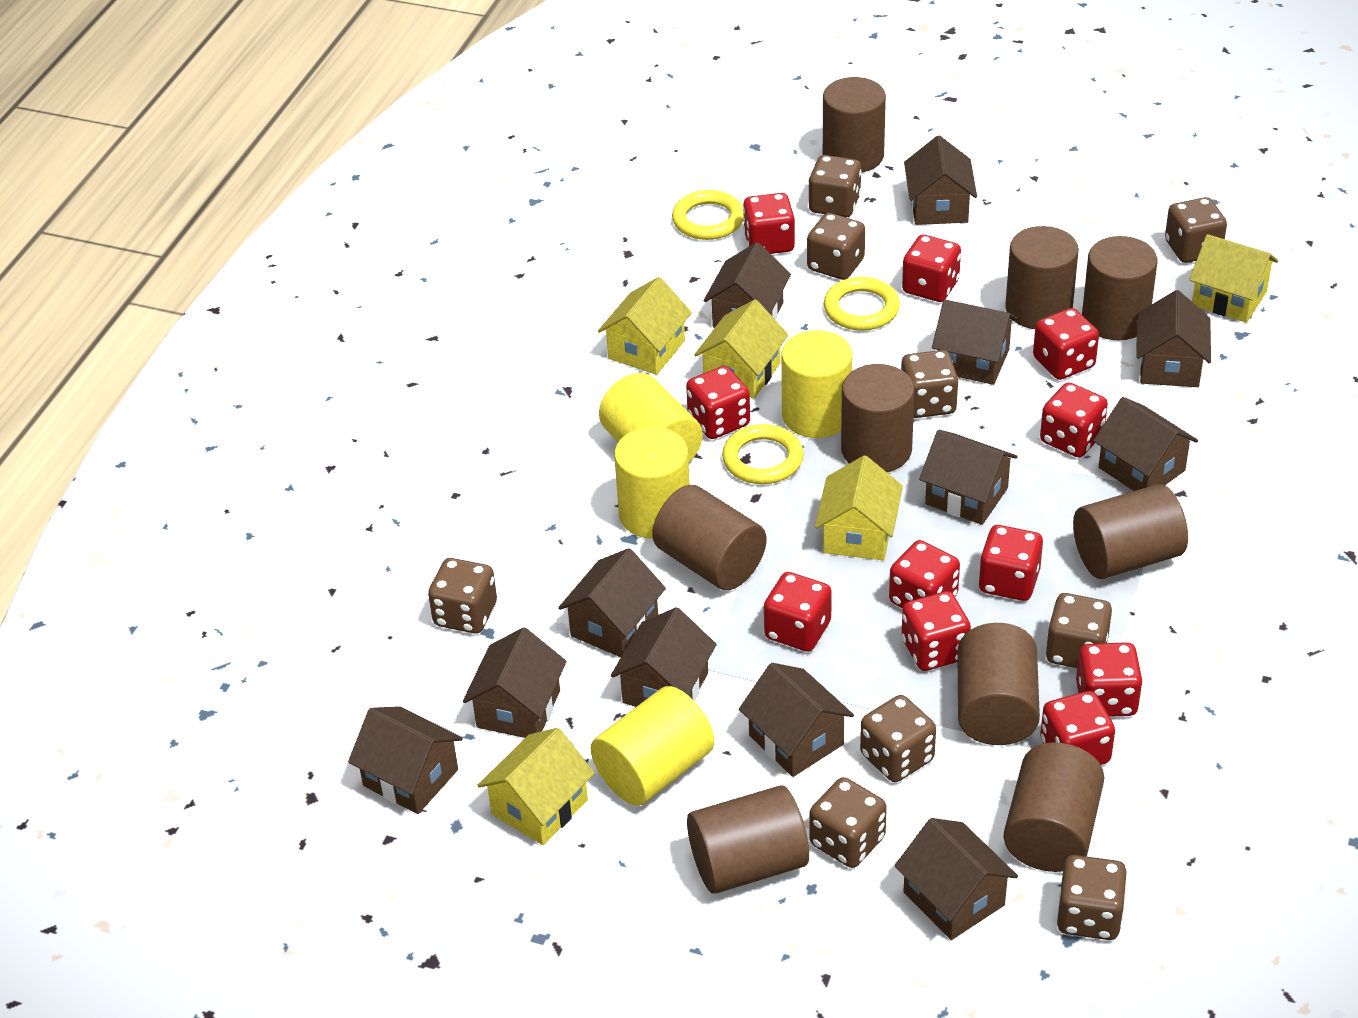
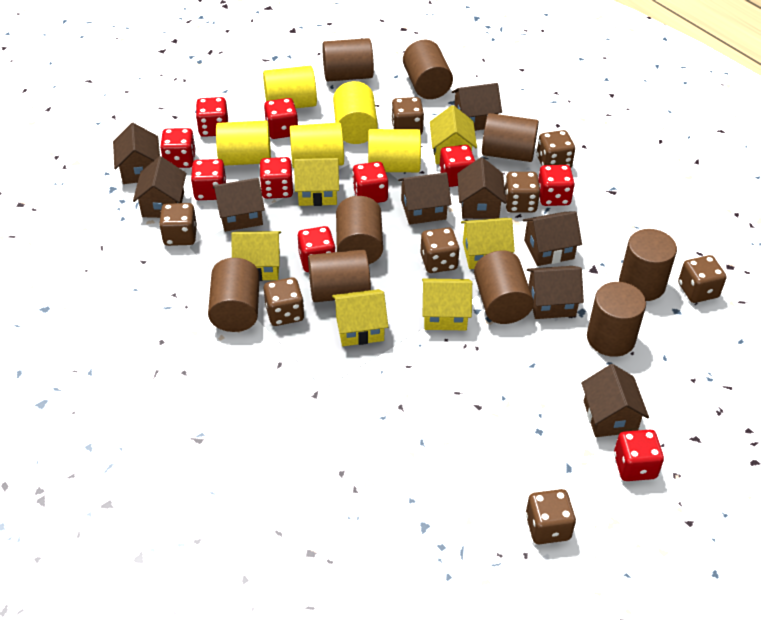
brown dice: 9 -> 8
brown house: 12 -> 9
red dice: 11 -> 10
yellow cylinder: 4 -> 5
yellow house: 5 -> 6
yellow ring: 3 -> 0

